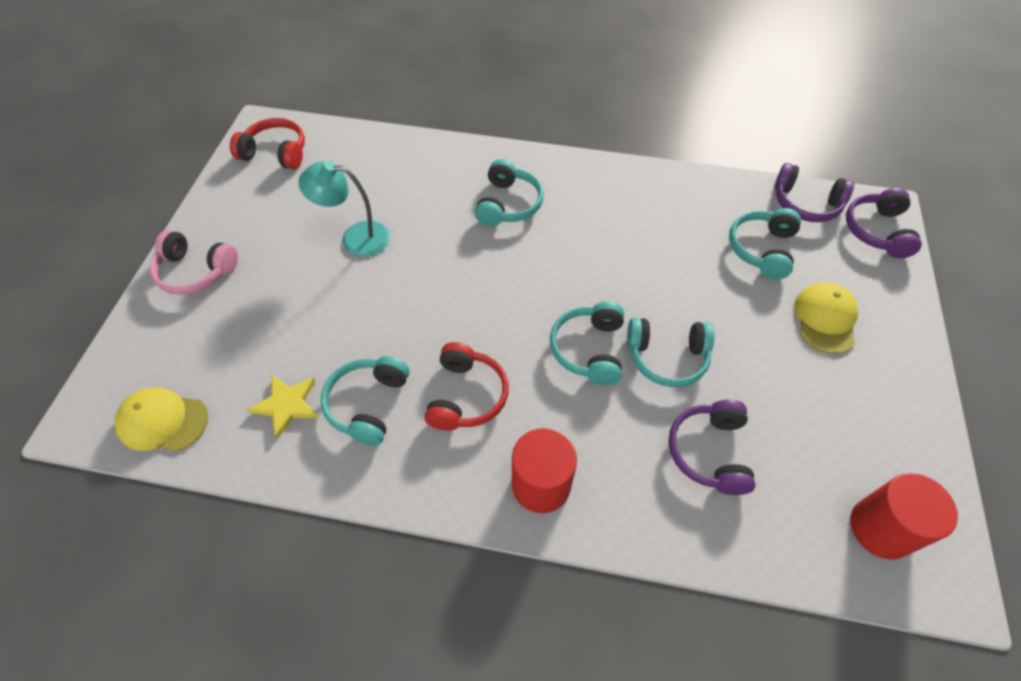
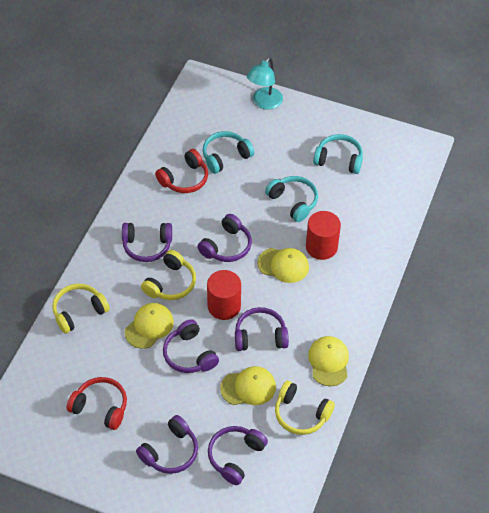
pink headphones: 1 -> 0
purple headphones: 3 -> 6
turquoise headphones: 5 -> 3
yellow cap: 2 -> 4
yellow headphones: 0 -> 3
yellow star: 1 -> 0

